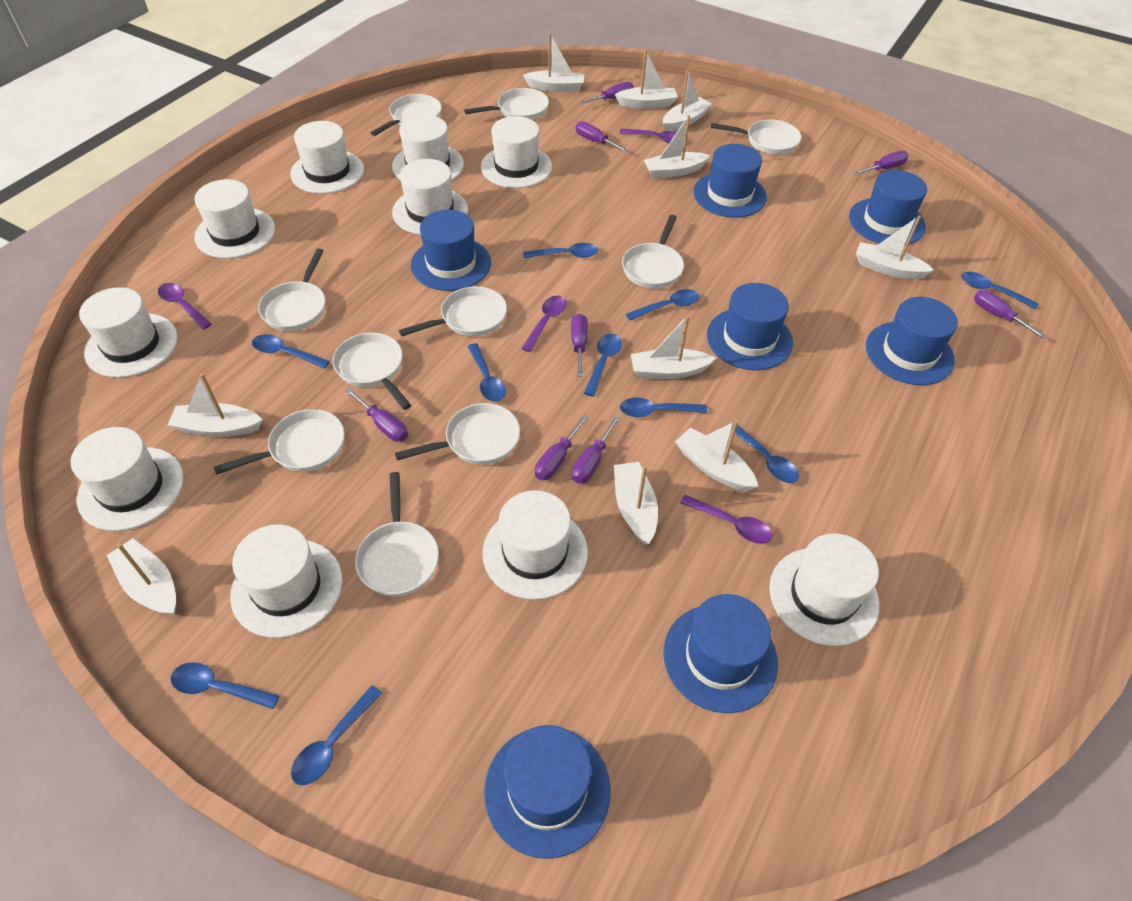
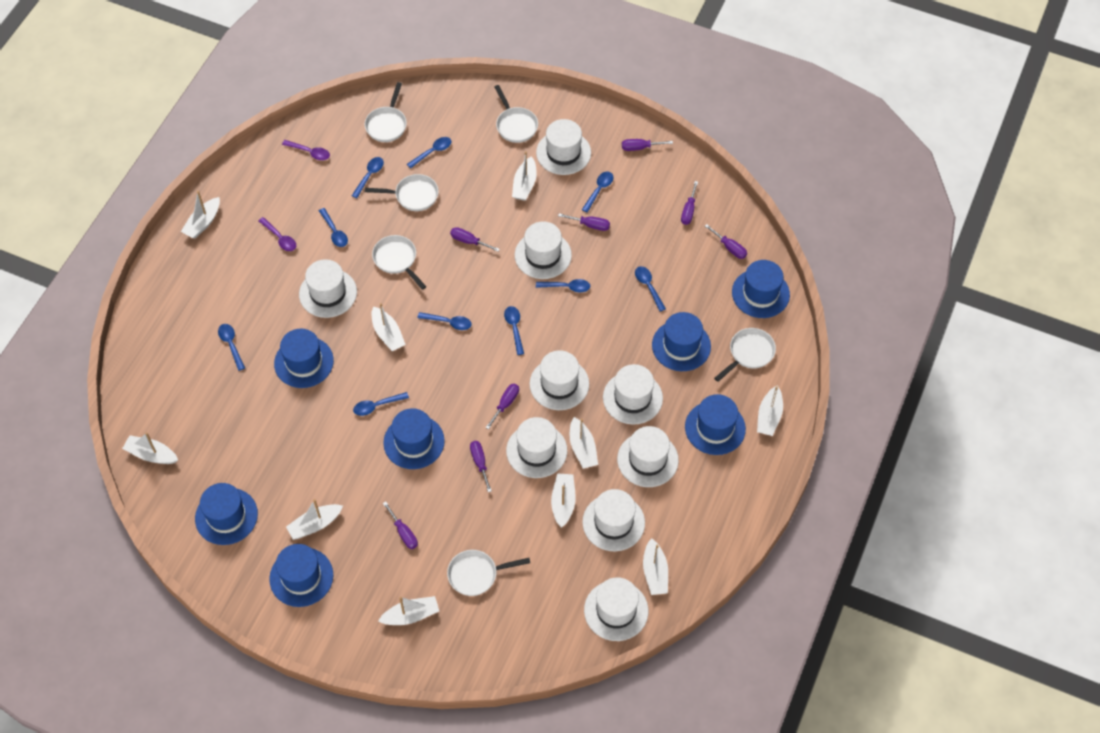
purple spoon: 4 -> 2
white hat: 10 -> 9
white pan: 10 -> 6

